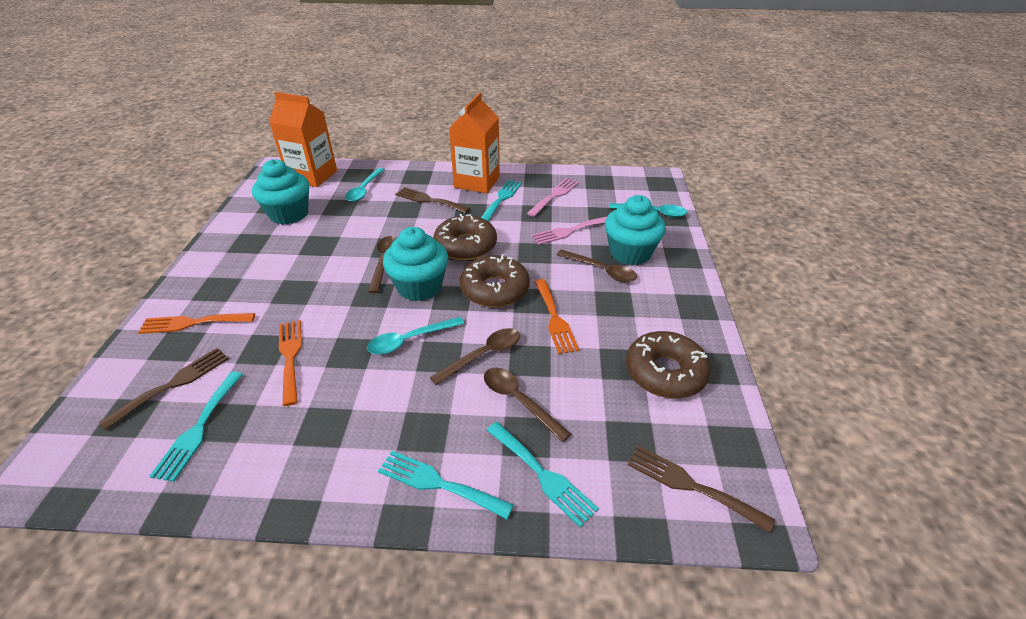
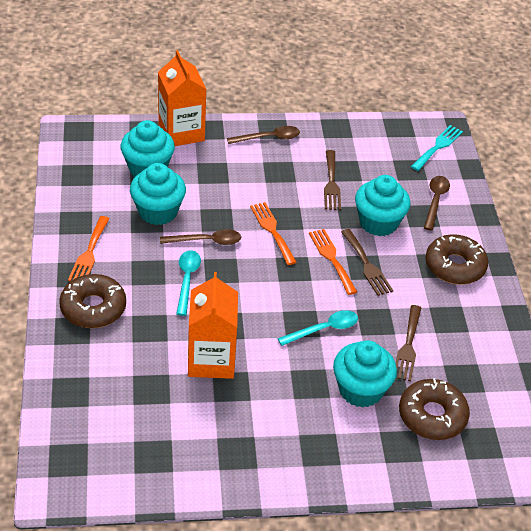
brown spoon: 4 -> 3
pink fork: 2 -> 0
turquoise cupcake: 3 -> 4
turquoise fork: 4 -> 1
turquoise spoon: 3 -> 2

